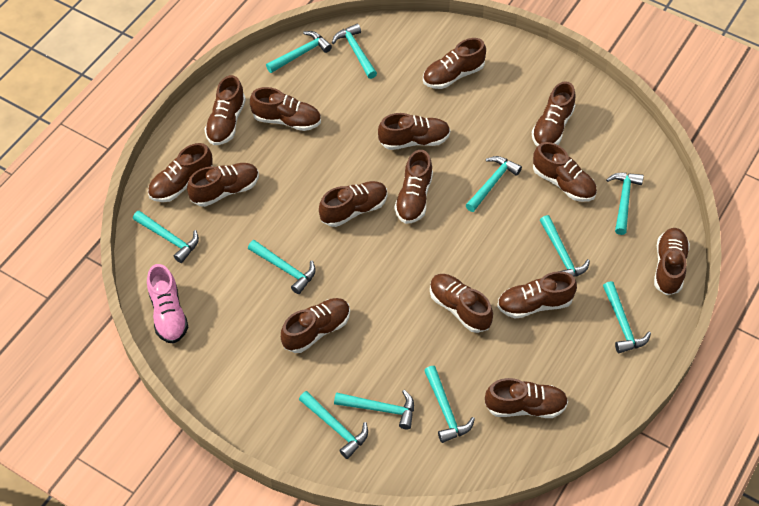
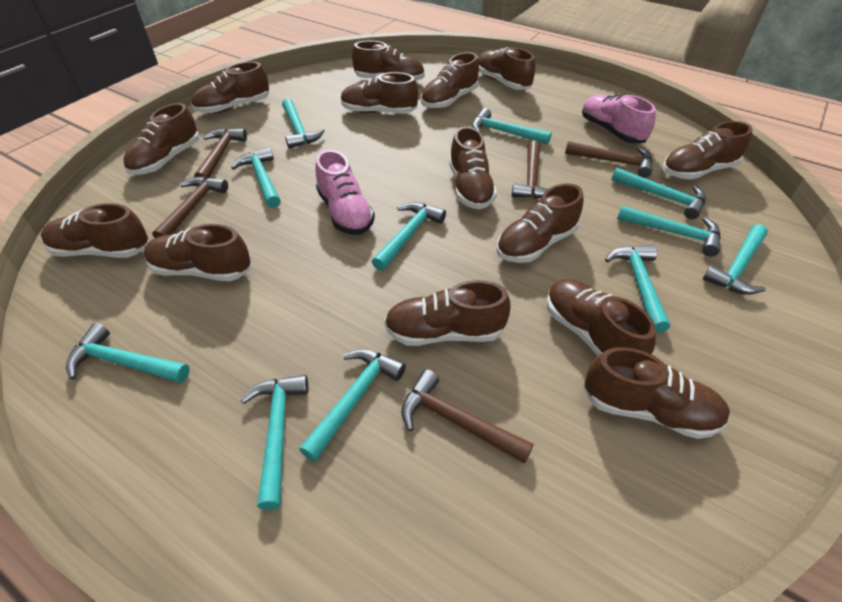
brown hammer: 0 -> 5
brown shoe: 15 -> 14
pink shoe: 1 -> 2

